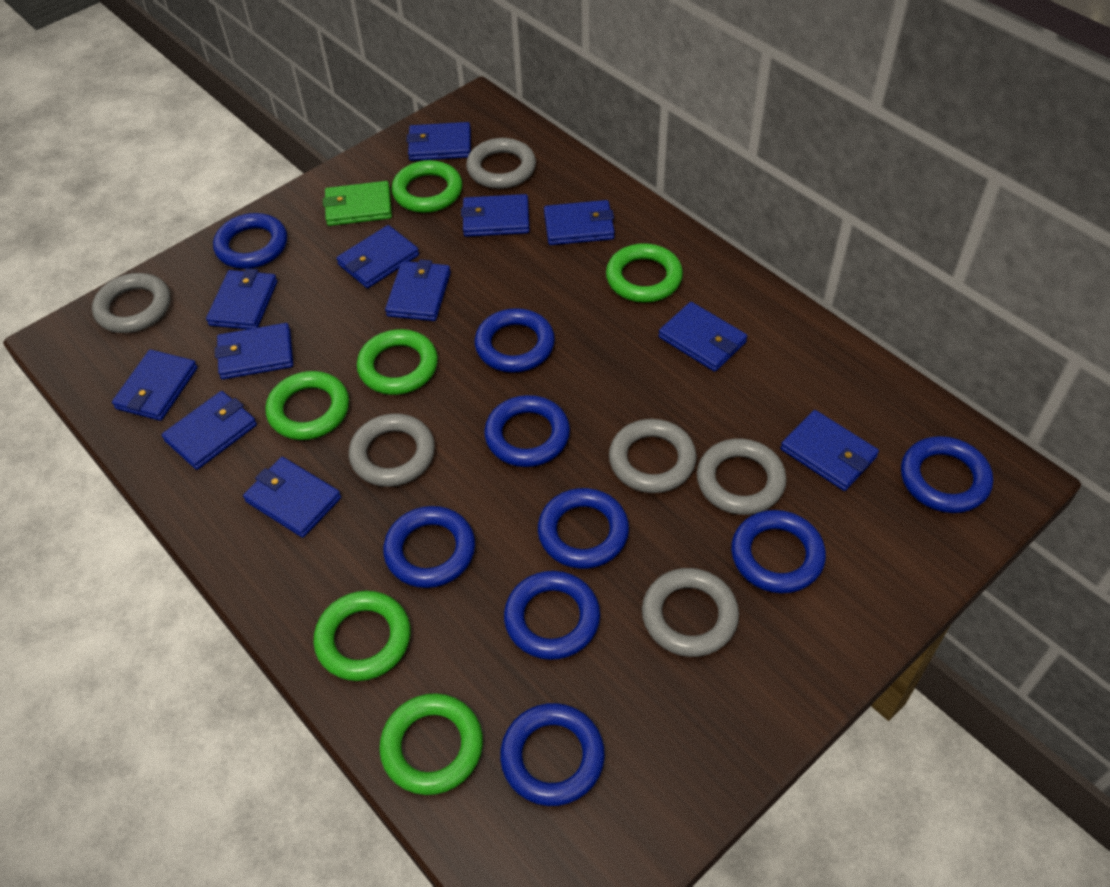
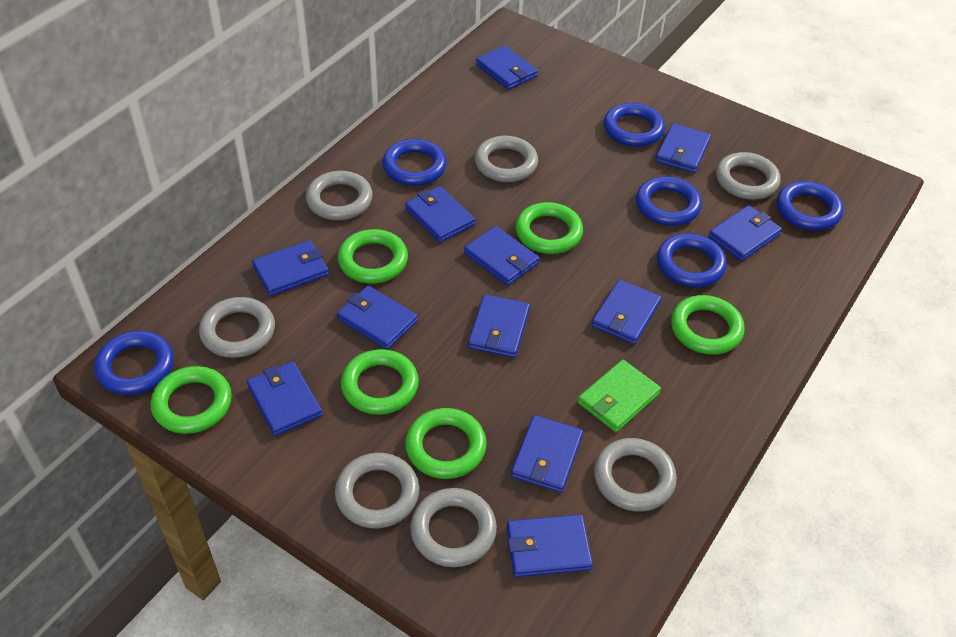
blue ring: 9 -> 6
grey ring: 6 -> 7

